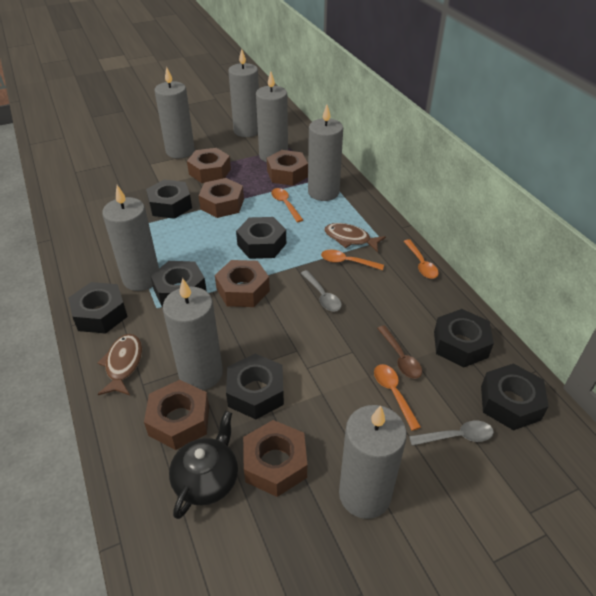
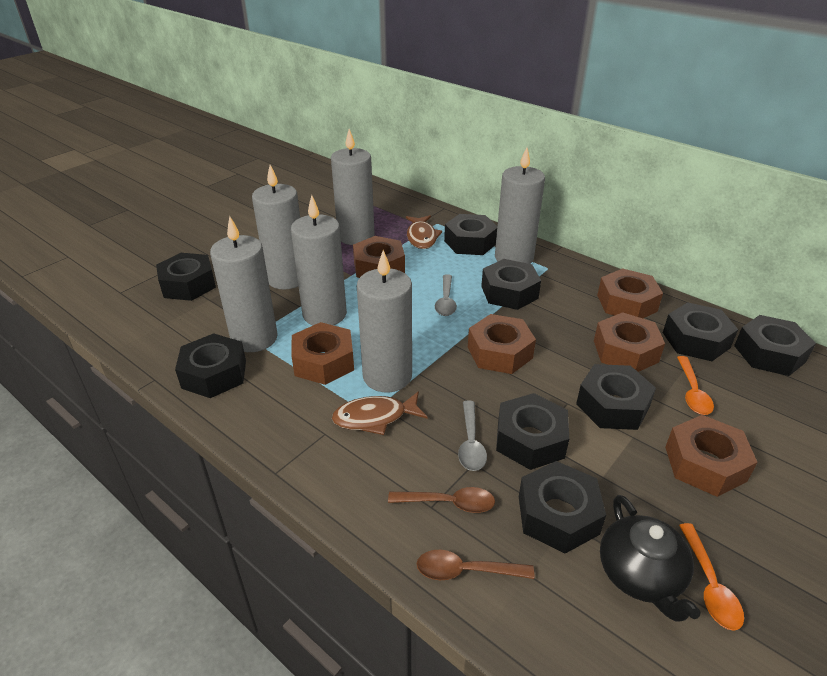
black nut: 7 -> 9
brown spoon: 1 -> 2
grey candle: 7 -> 6
orange spoon: 4 -> 2

